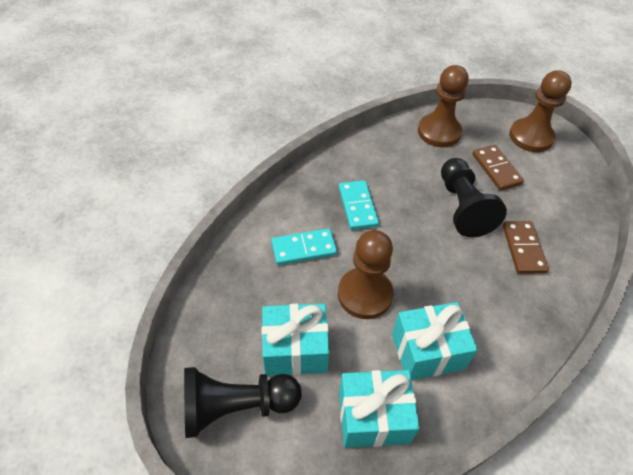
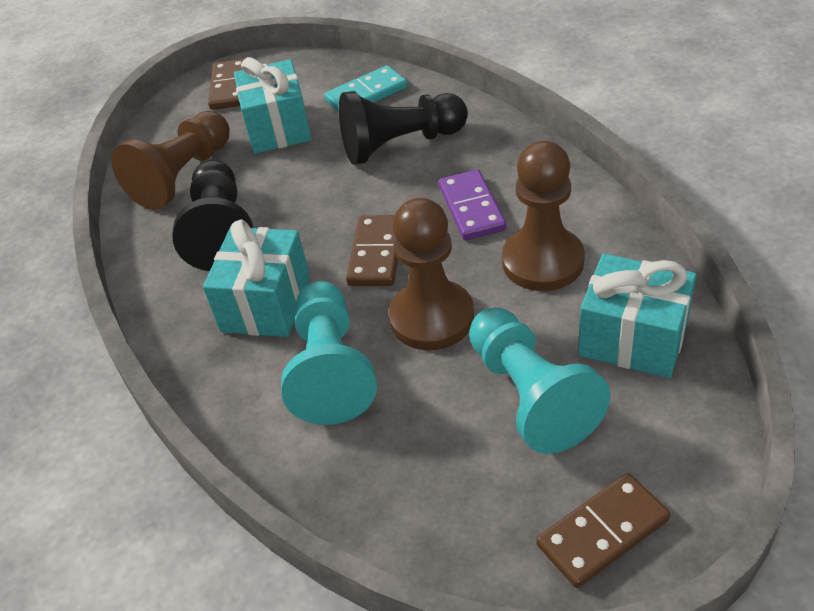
brown domino: 2 -> 3
purple domino: 0 -> 1
turquoise domino: 2 -> 1
turquoise pawn: 0 -> 2

